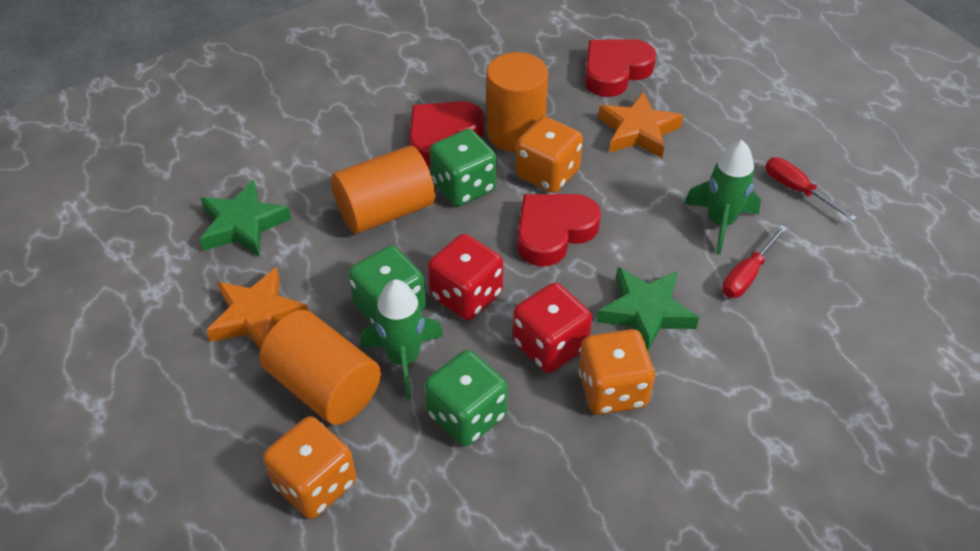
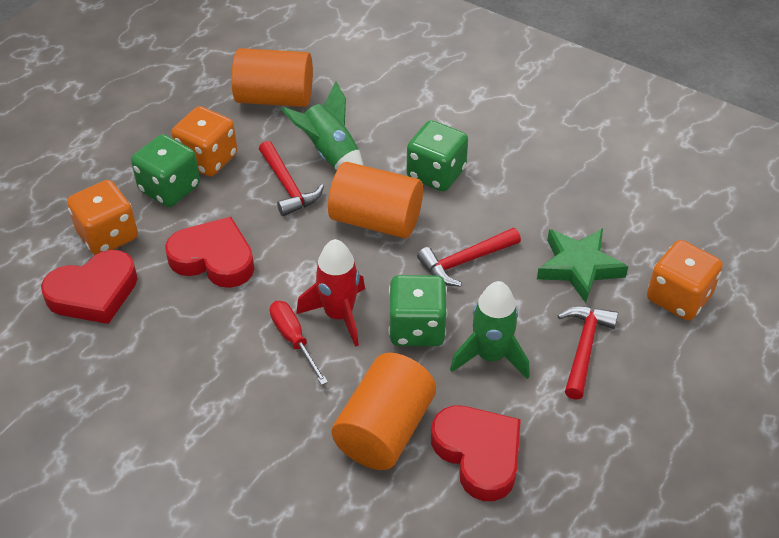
green star: 2 -> 1
orange star: 2 -> 0
red dice: 2 -> 0
red hammer: 0 -> 3
red rocket: 0 -> 1
red screwdriver: 2 -> 1

